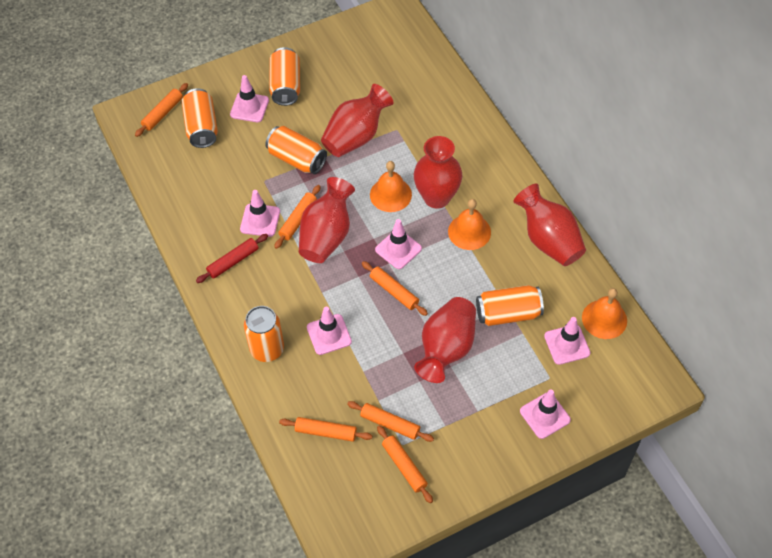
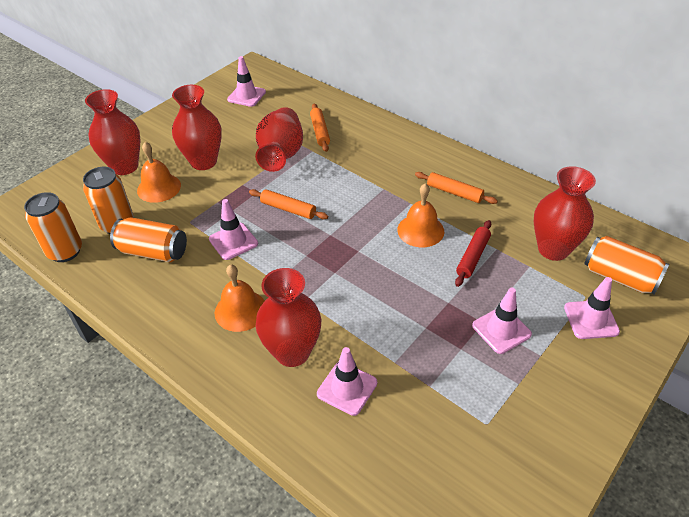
orange can: 5 -> 4
orange rolling pin: 6 -> 3
pink traffic cone: 6 -> 5

